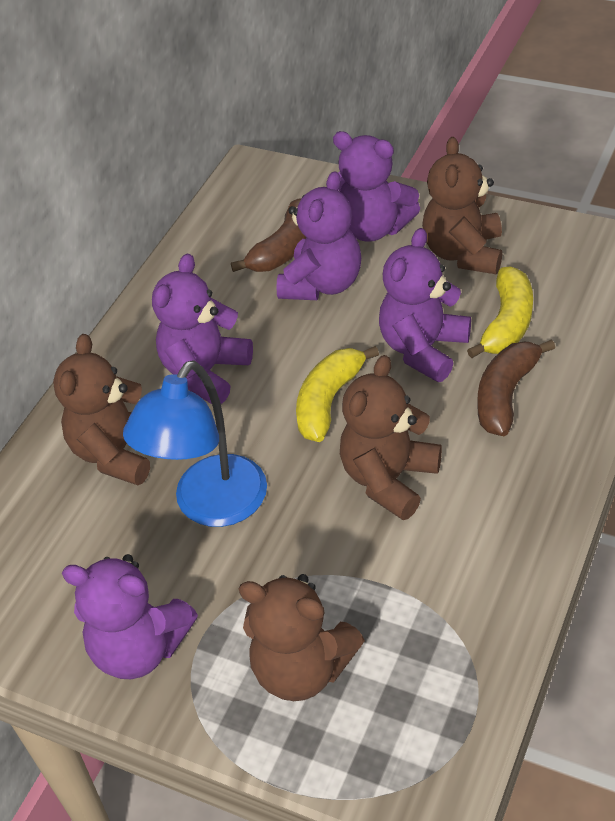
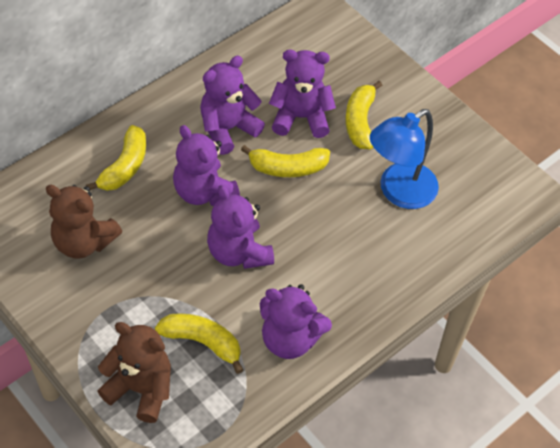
brown banana: 2 -> 0
brown teddy bear: 4 -> 2
yellow banana: 2 -> 4

